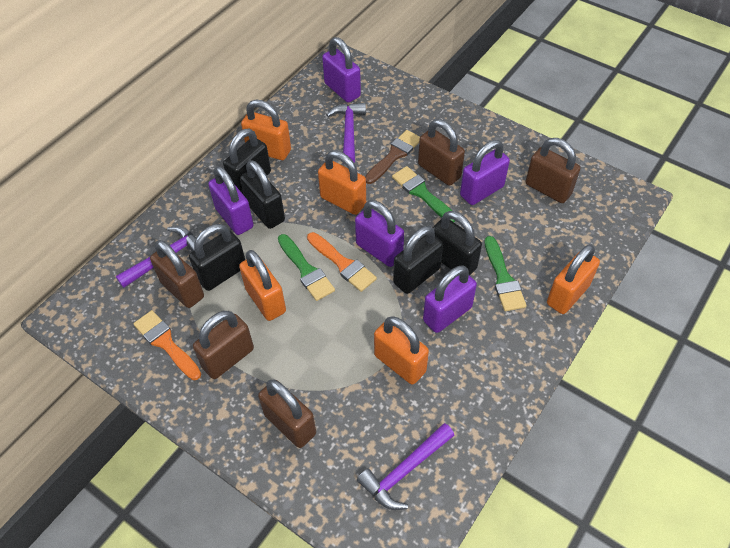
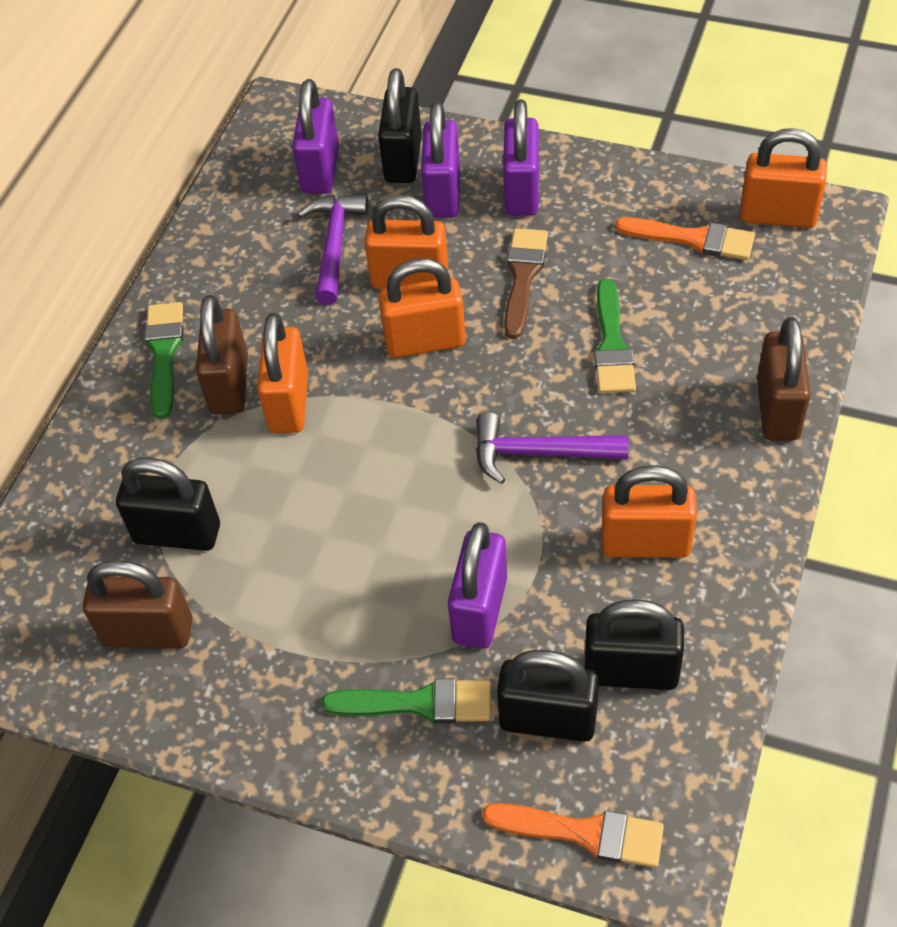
black padlock: 5 -> 4
brown padlock: 5 -> 3
purple hammer: 3 -> 2
purple padlock: 5 -> 4

